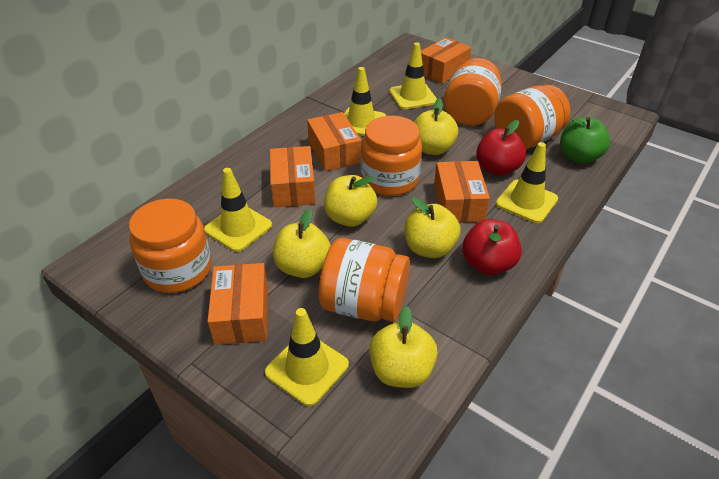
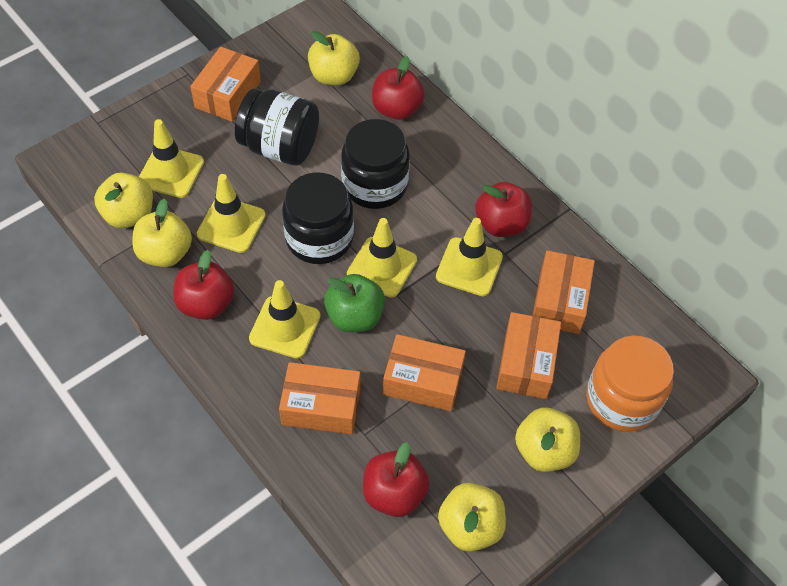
black jar: 0 -> 3
orange jar: 5 -> 1
red apple: 2 -> 4

